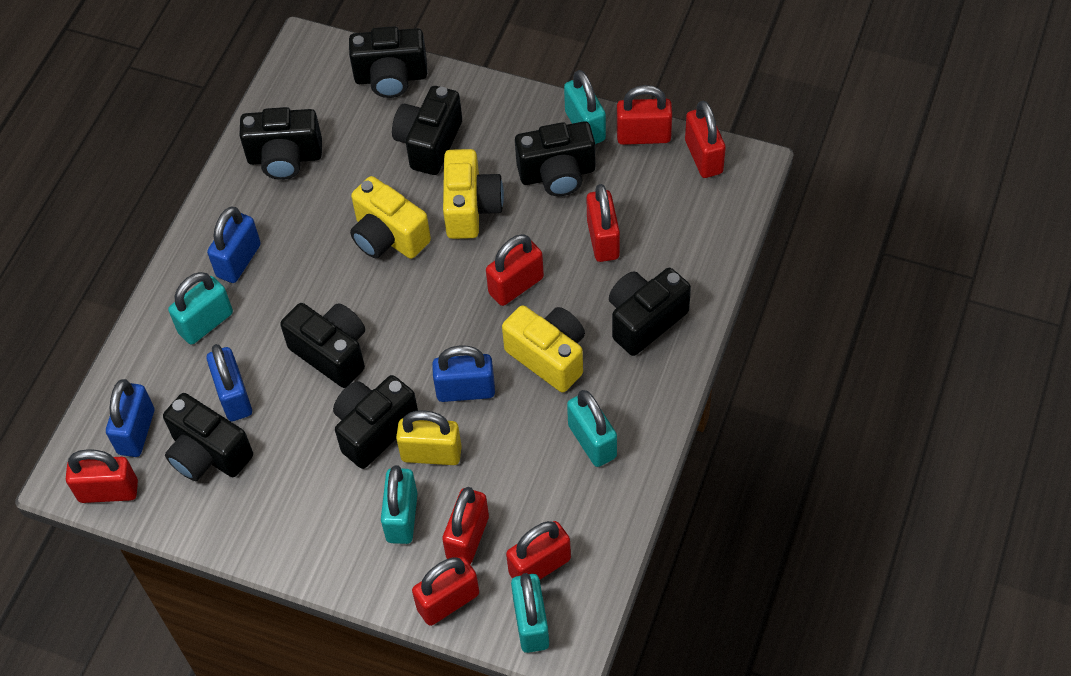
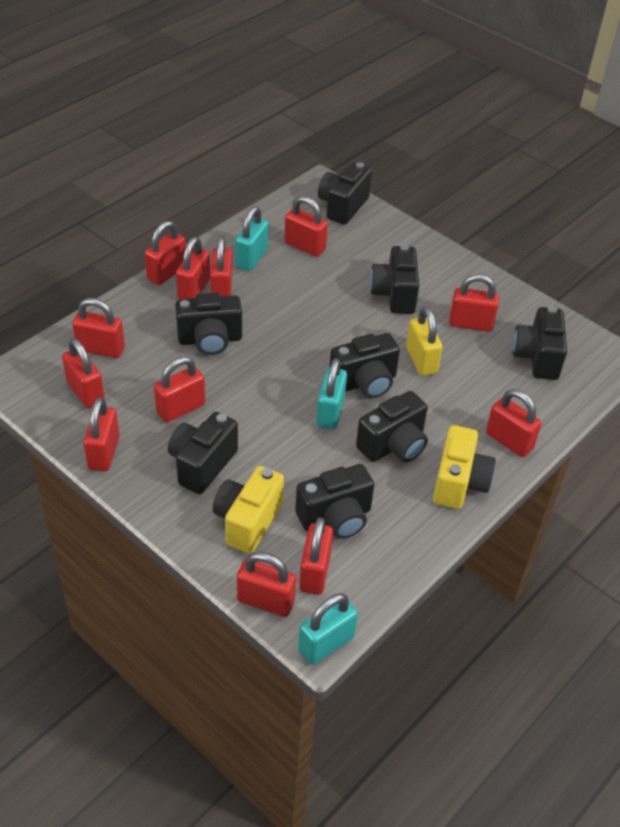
blue padlock: 4 -> 0
red padlock: 8 -> 12
turquoise padlock: 5 -> 3
yellow camera: 3 -> 2

